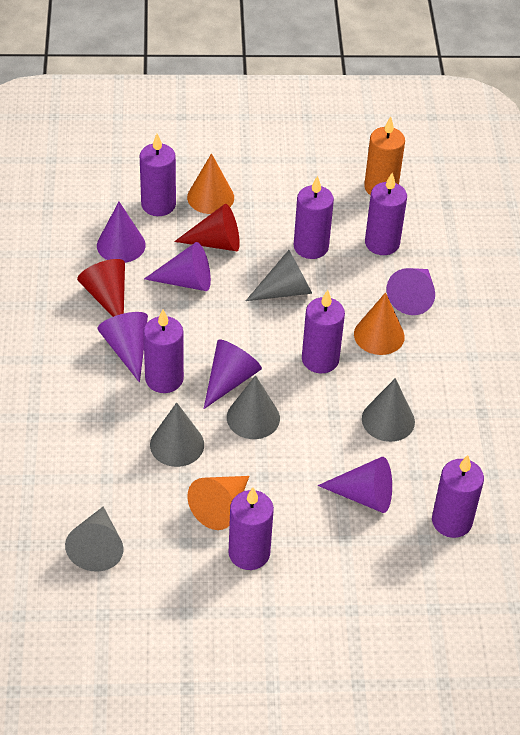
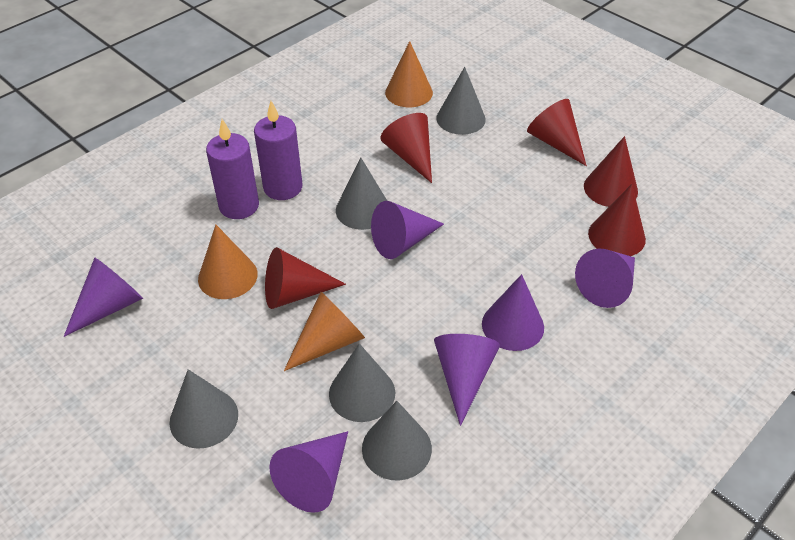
orange candle: 1 -> 0
purple candle: 7 -> 2
red cone: 2 -> 5

